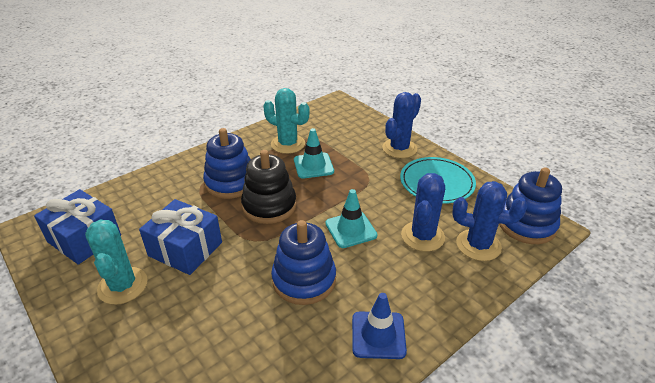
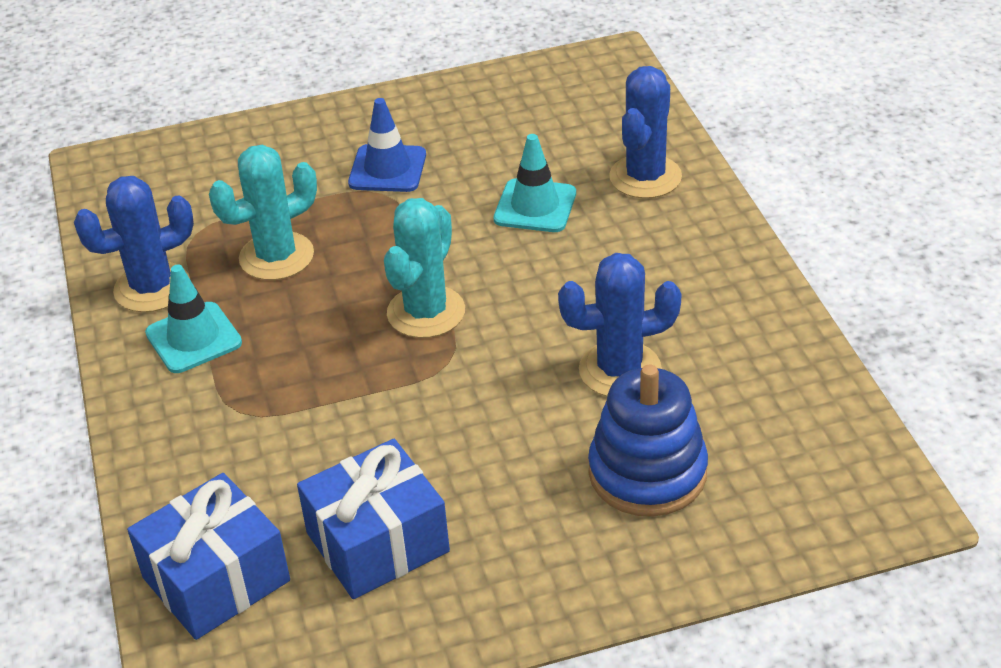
black stacking toy: 1 -> 0
blue stacking toy: 3 -> 1
turquoise plate: 1 -> 0

